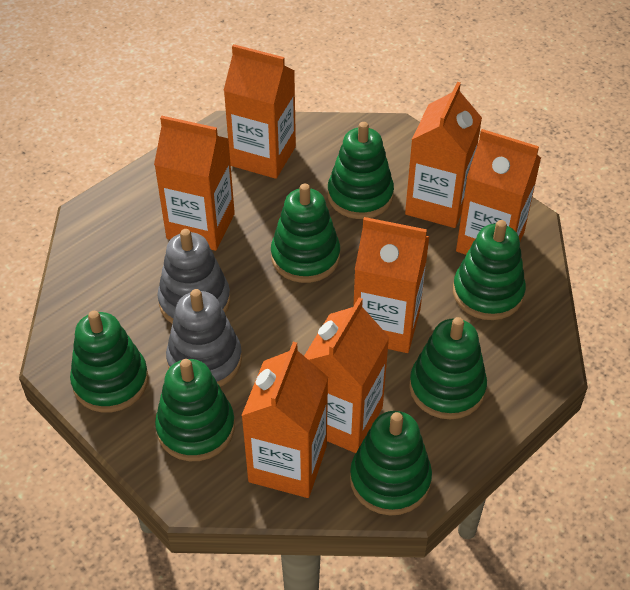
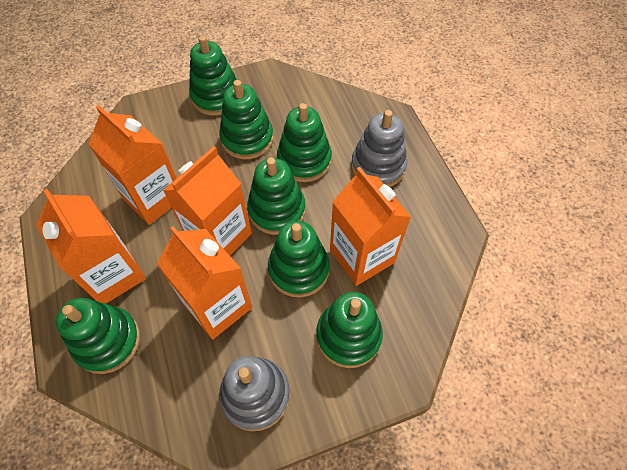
orange carton: 7 -> 5

